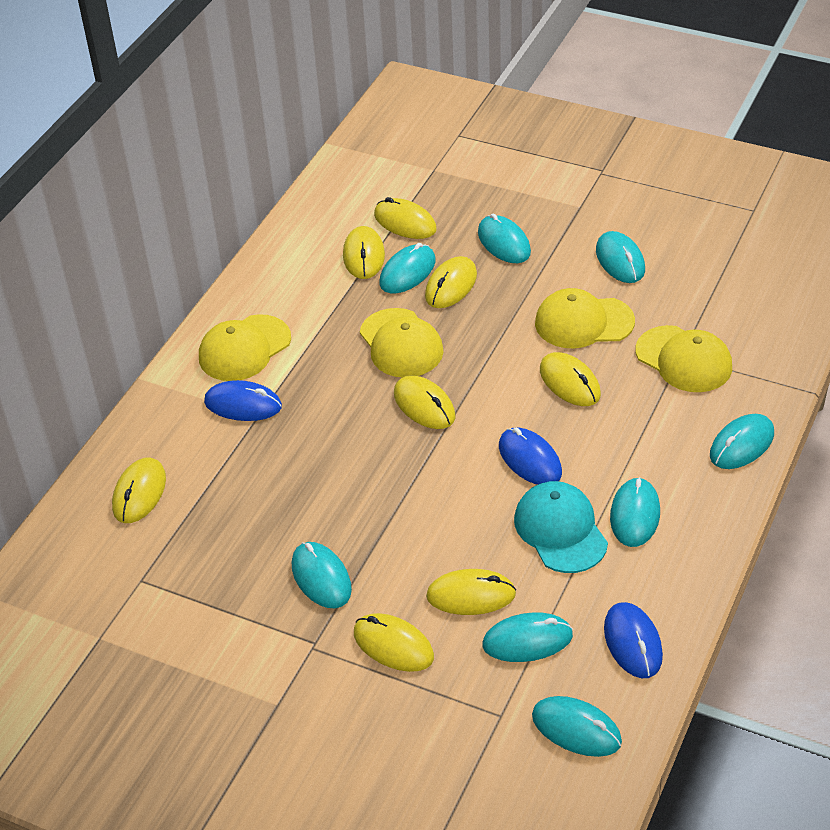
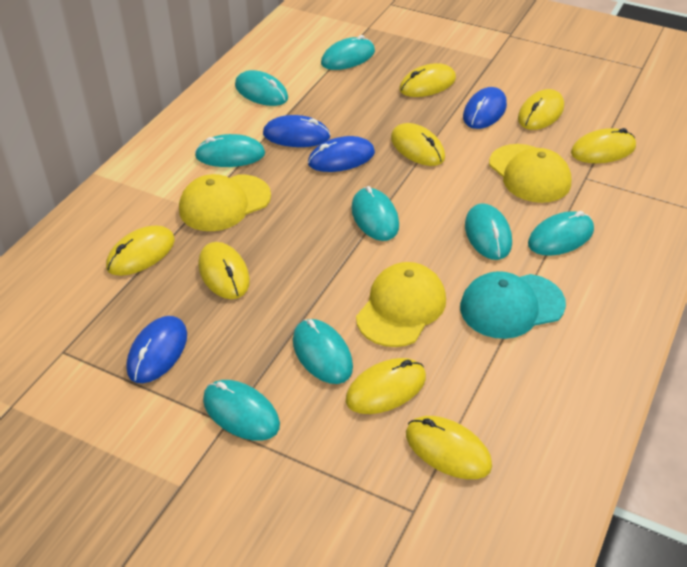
blue mouse: 3 -> 4
yellow cap: 4 -> 3

